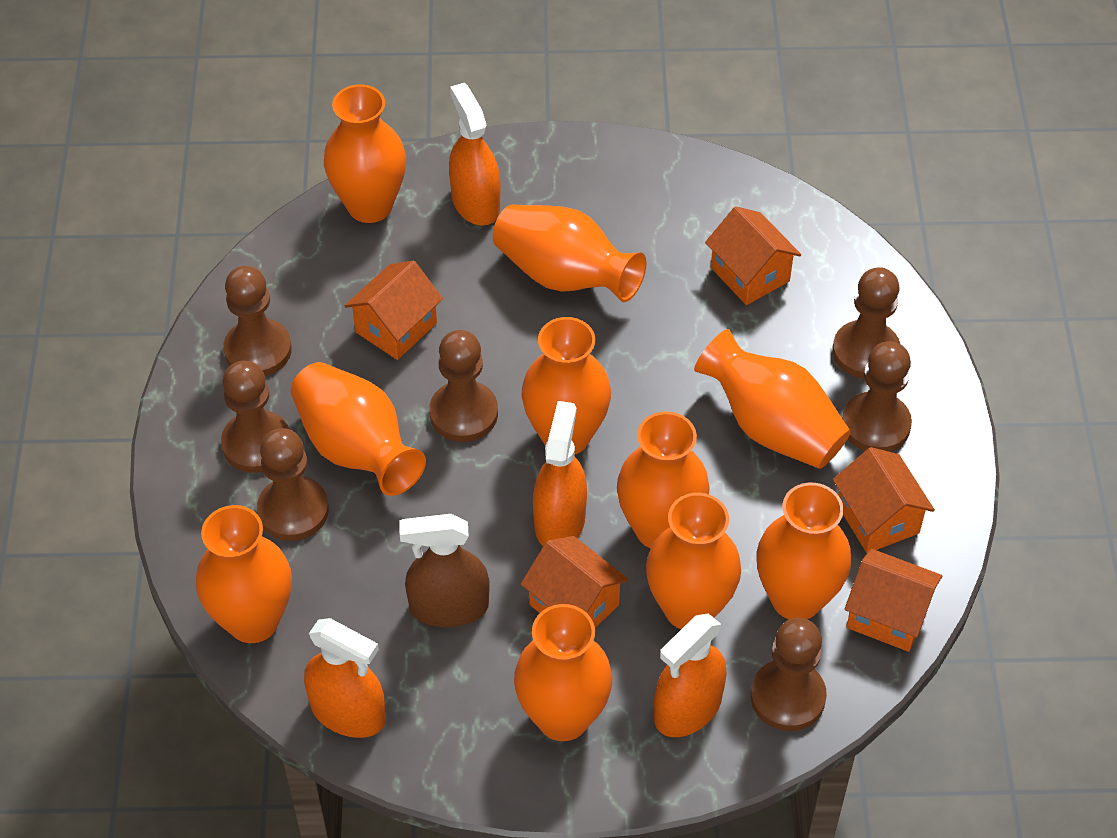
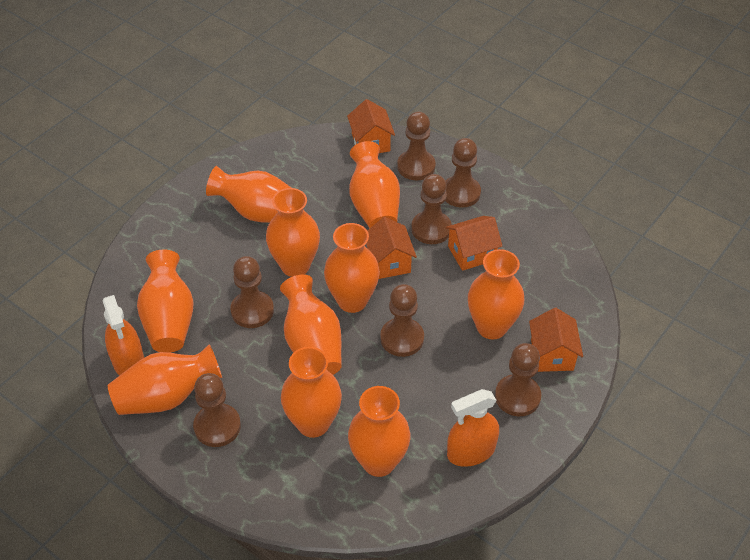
brown spray bottle: 1 -> 0
orange house: 5 -> 4
orange spray bottle: 4 -> 2

